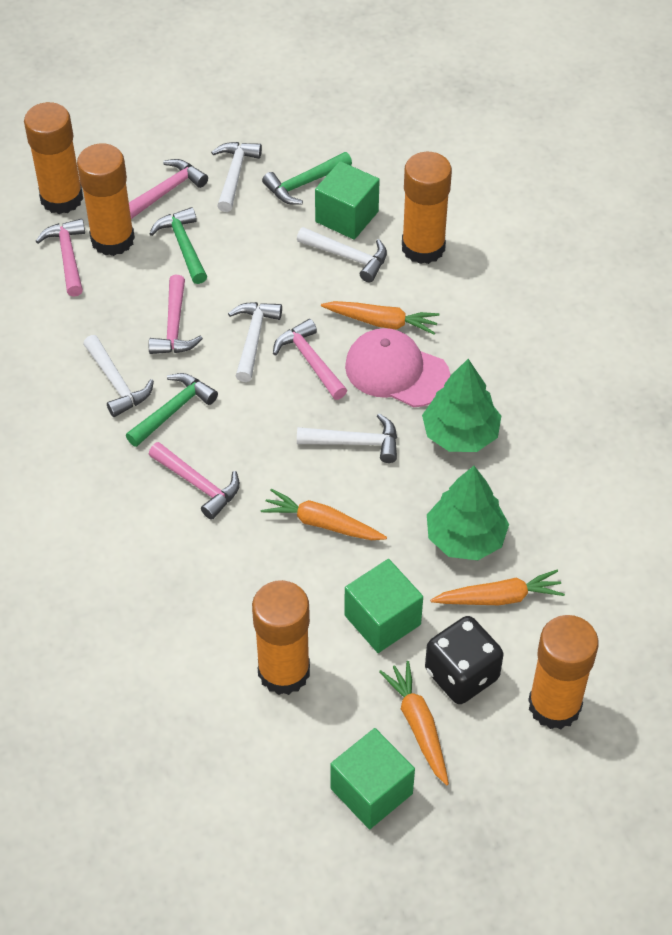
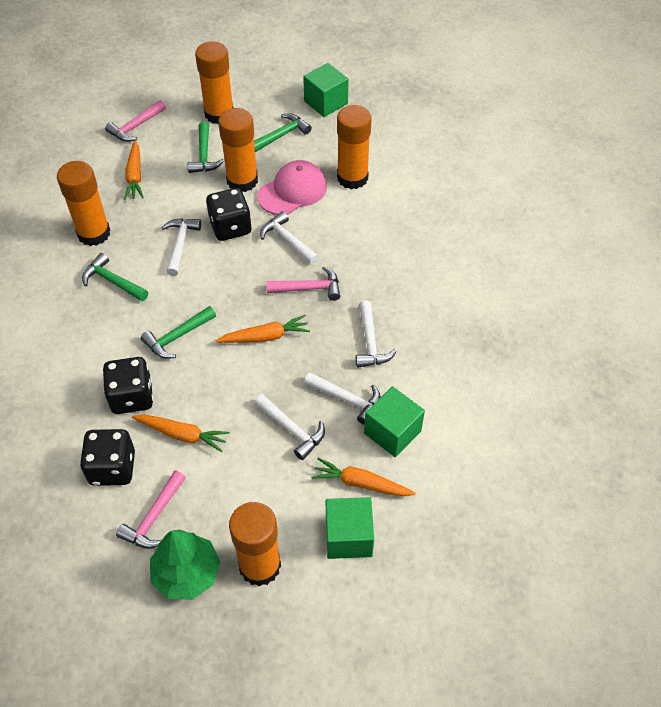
black dice: 1 -> 3
green hammer: 3 -> 4
green tree: 2 -> 1
pink hammer: 5 -> 3

